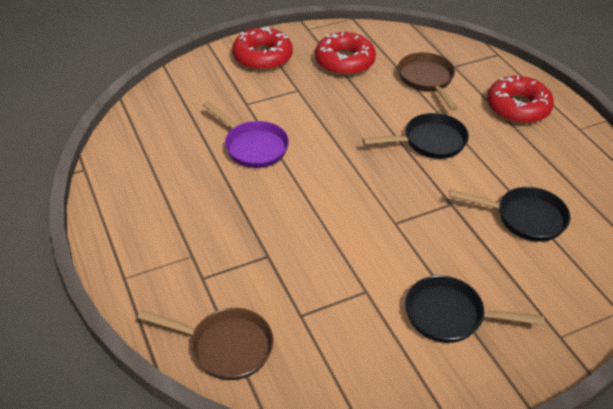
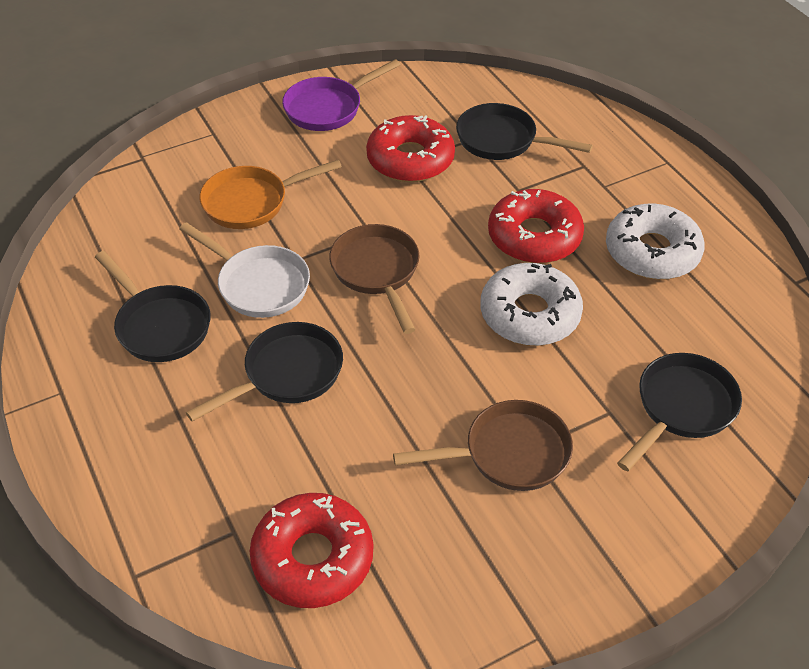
black pan: 3 -> 4
orange pan: 0 -> 1
white donut: 0 -> 2
white pan: 0 -> 1

